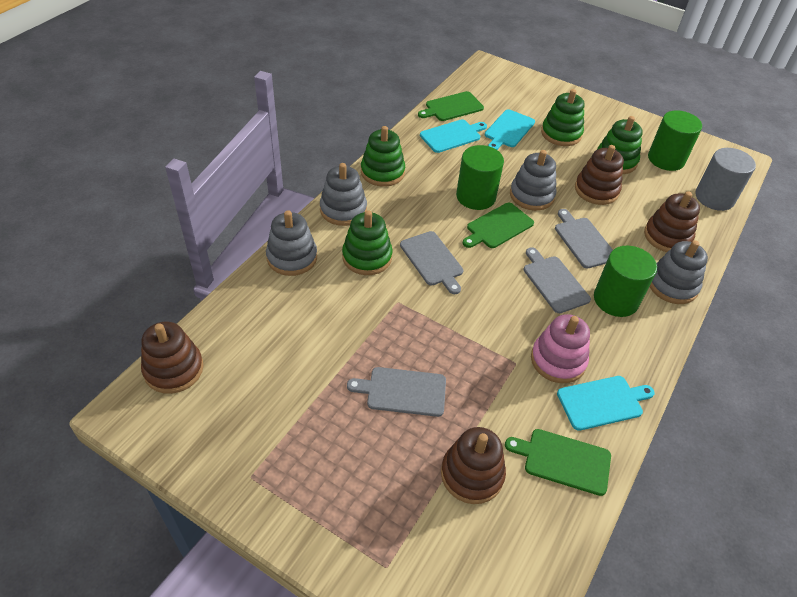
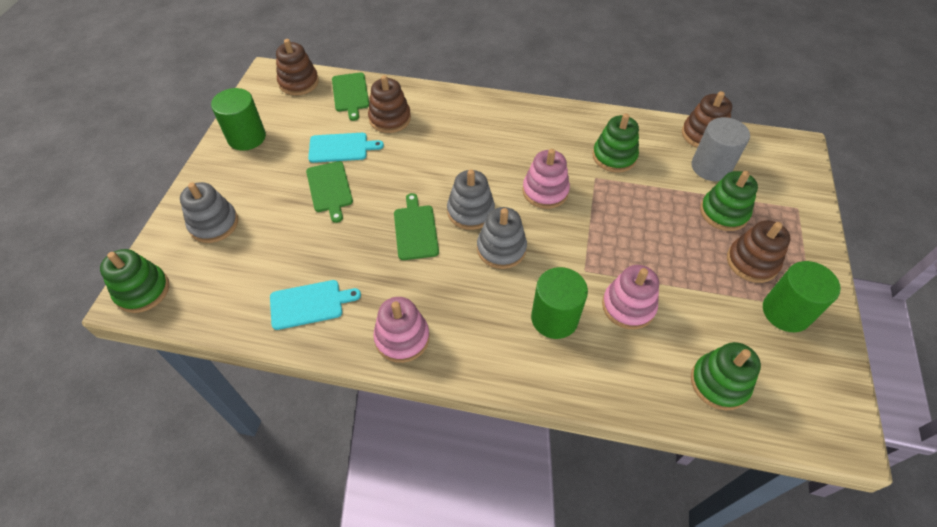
grey cutting board: 4 -> 0
grey stacking toy: 4 -> 3
pink stacking toy: 1 -> 3
turquoise cutting board: 3 -> 2

